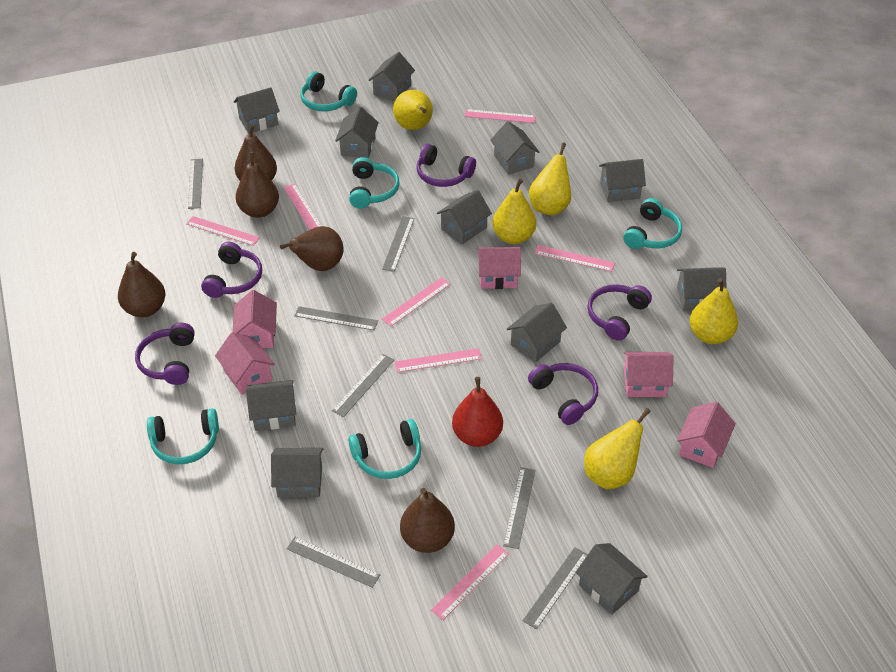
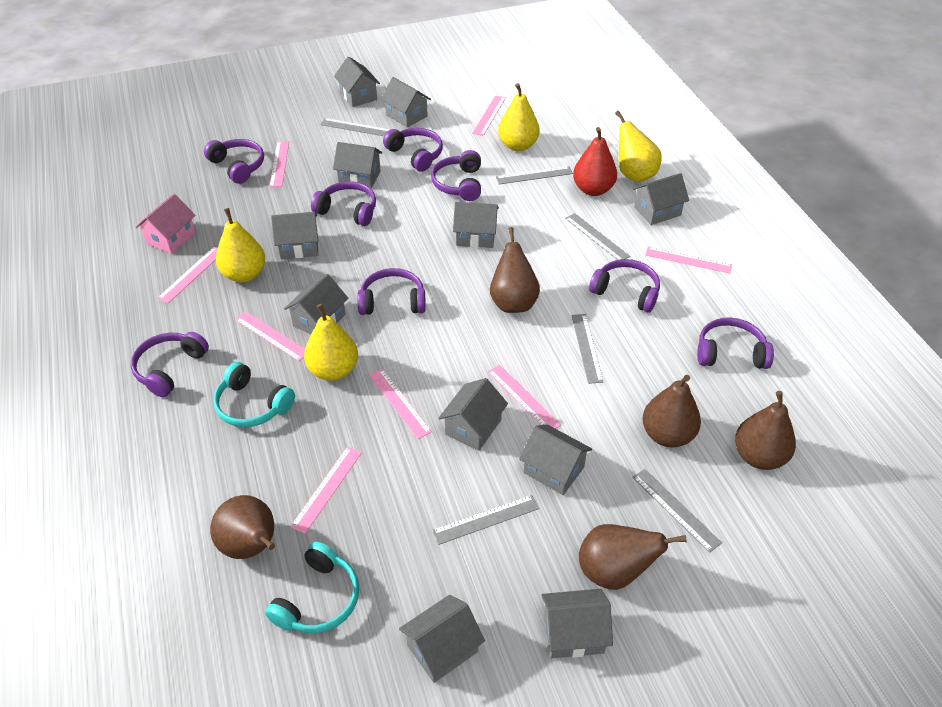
grey ruler: 7 -> 6
pink house: 5 -> 1
pink ruler: 7 -> 8
purple headphones: 5 -> 8
turquoise headphones: 5 -> 2
yellow pear: 5 -> 4

